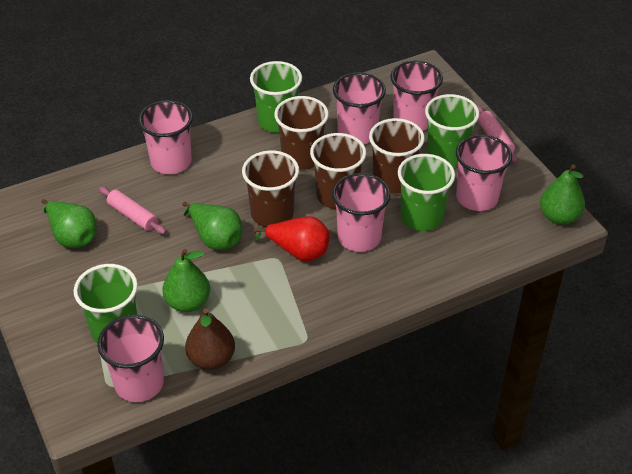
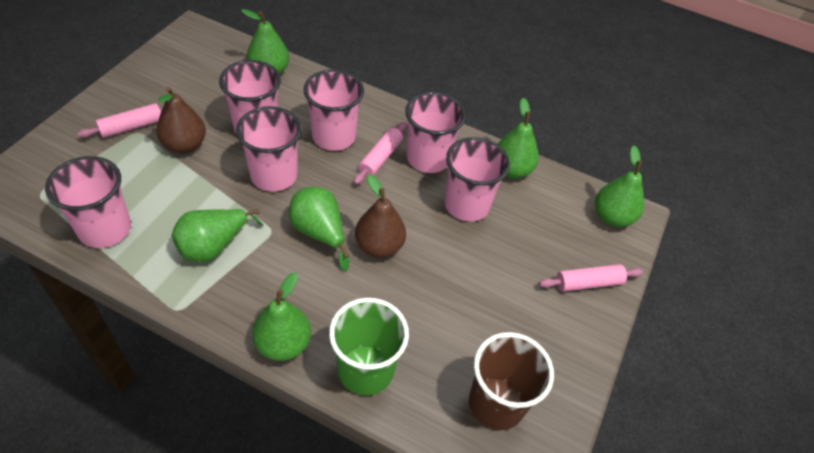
brown cup: 4 -> 1
brown pear: 1 -> 2
green cup: 4 -> 1
green pear: 4 -> 6
pink rolling pin: 2 -> 3
red pear: 1 -> 0

